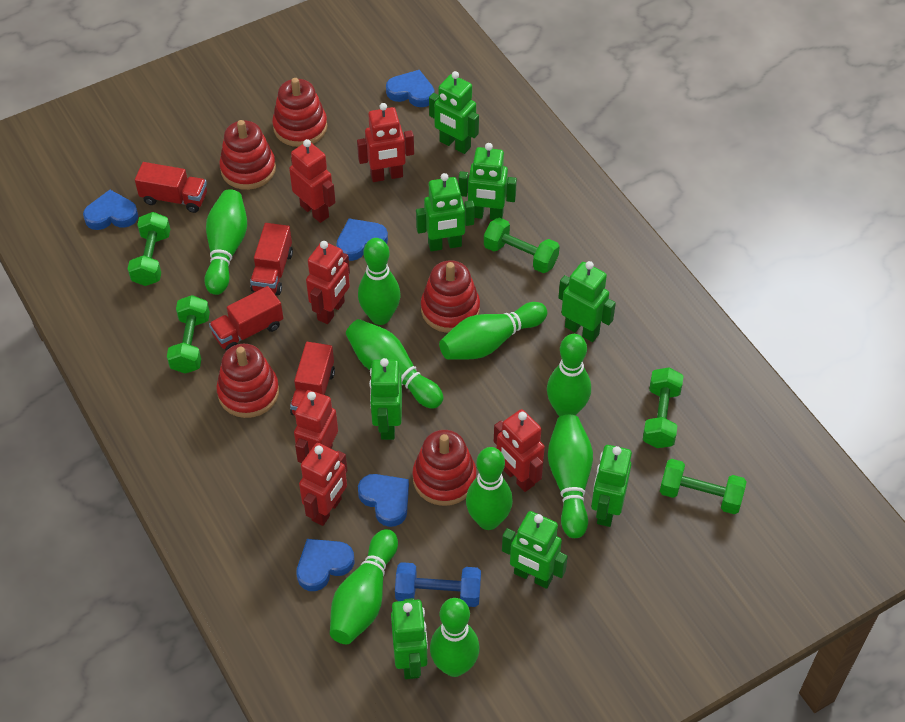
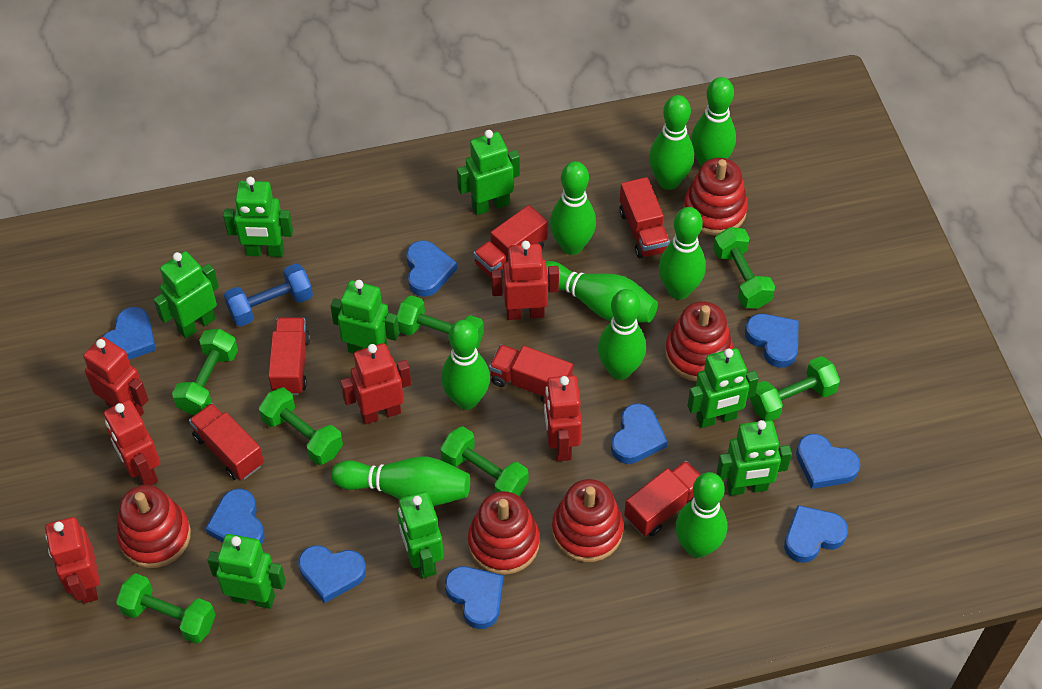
blue heart: 5 -> 9
green dumbbell: 5 -> 7
red truck: 4 -> 6

